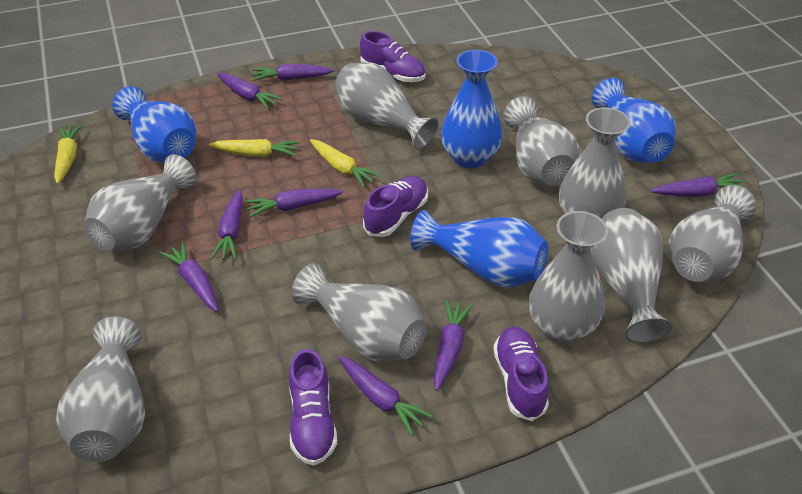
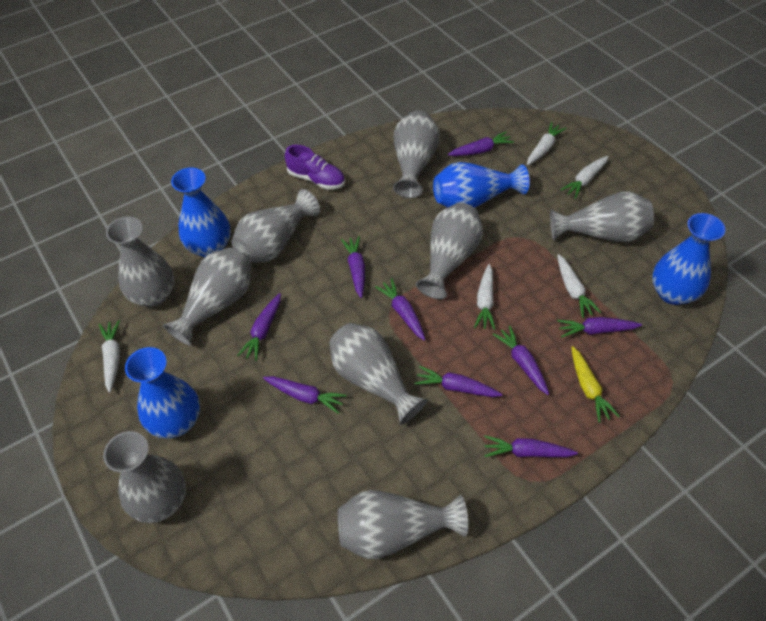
purple carrot: 8 -> 9
purple shoe: 4 -> 1
white carrot: 0 -> 5
yellow carrot: 3 -> 1

